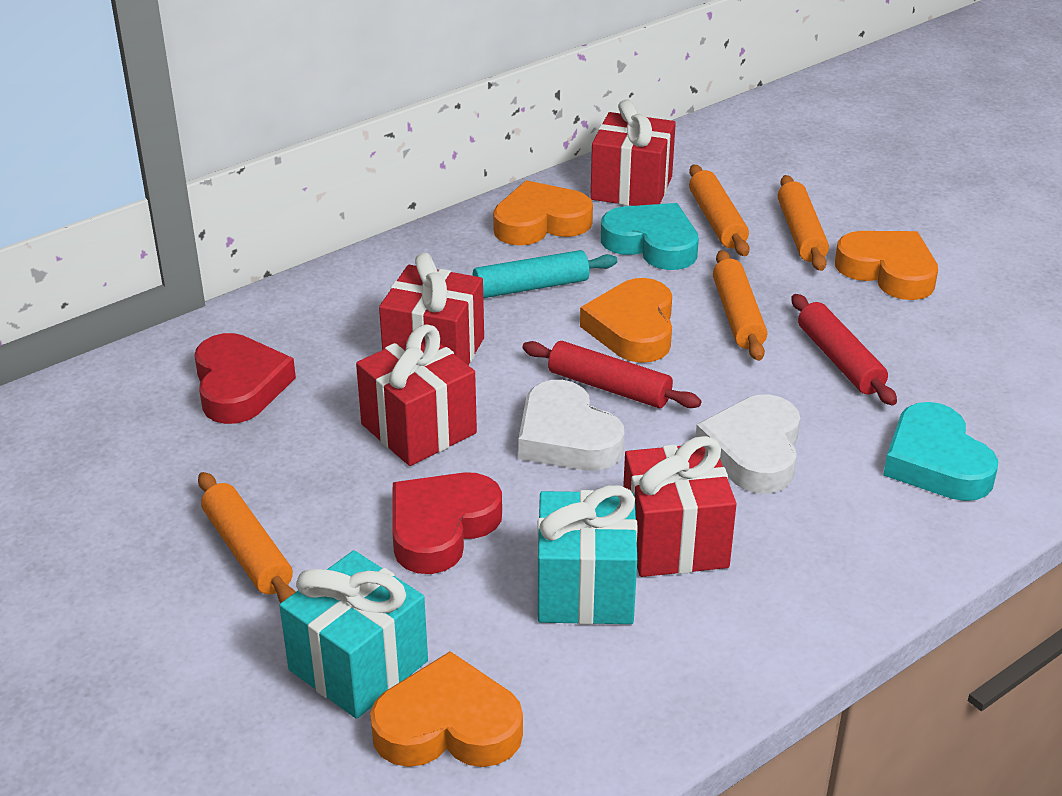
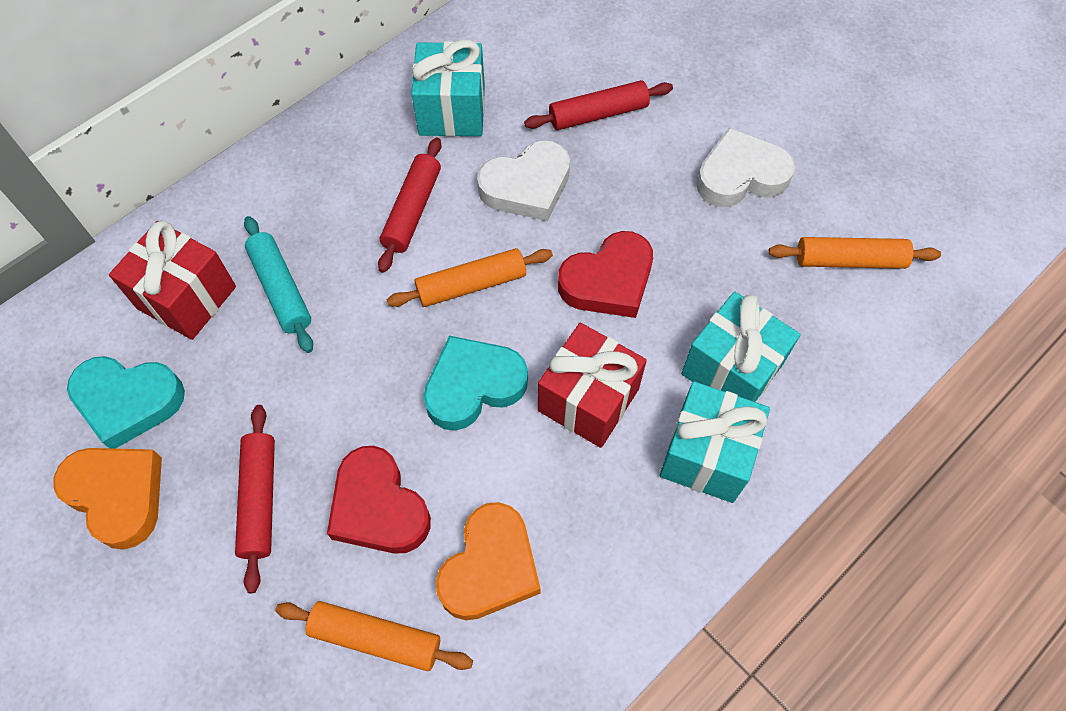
orange heart: 4 -> 2
orange rolling pin: 4 -> 3
red gift: 4 -> 2
red rolling pin: 2 -> 3
turquoise gift: 2 -> 3

